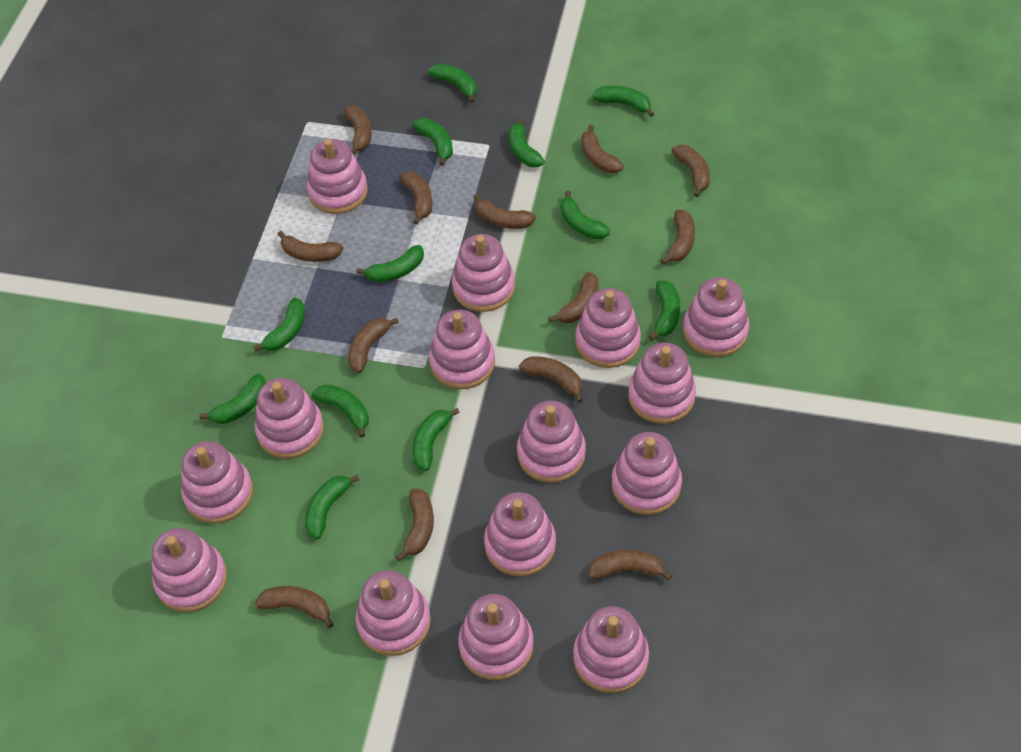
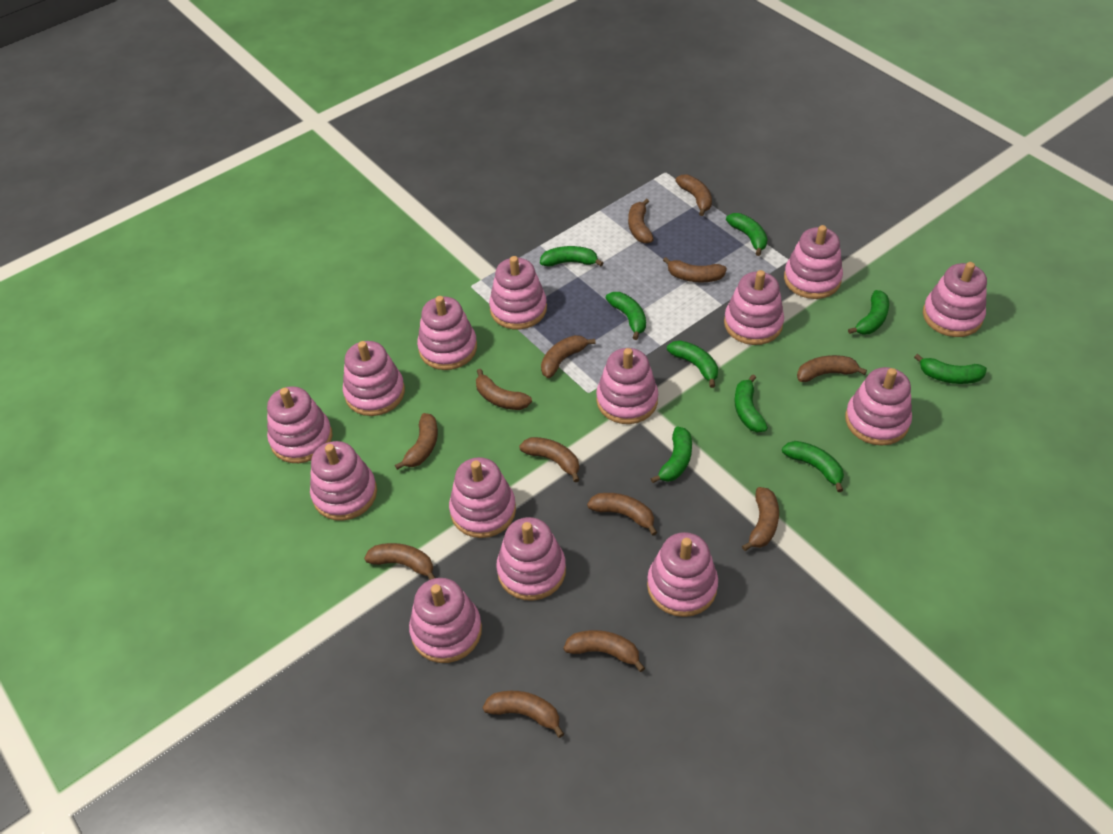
green banana: 12 -> 9
pink stacking toy: 15 -> 14

